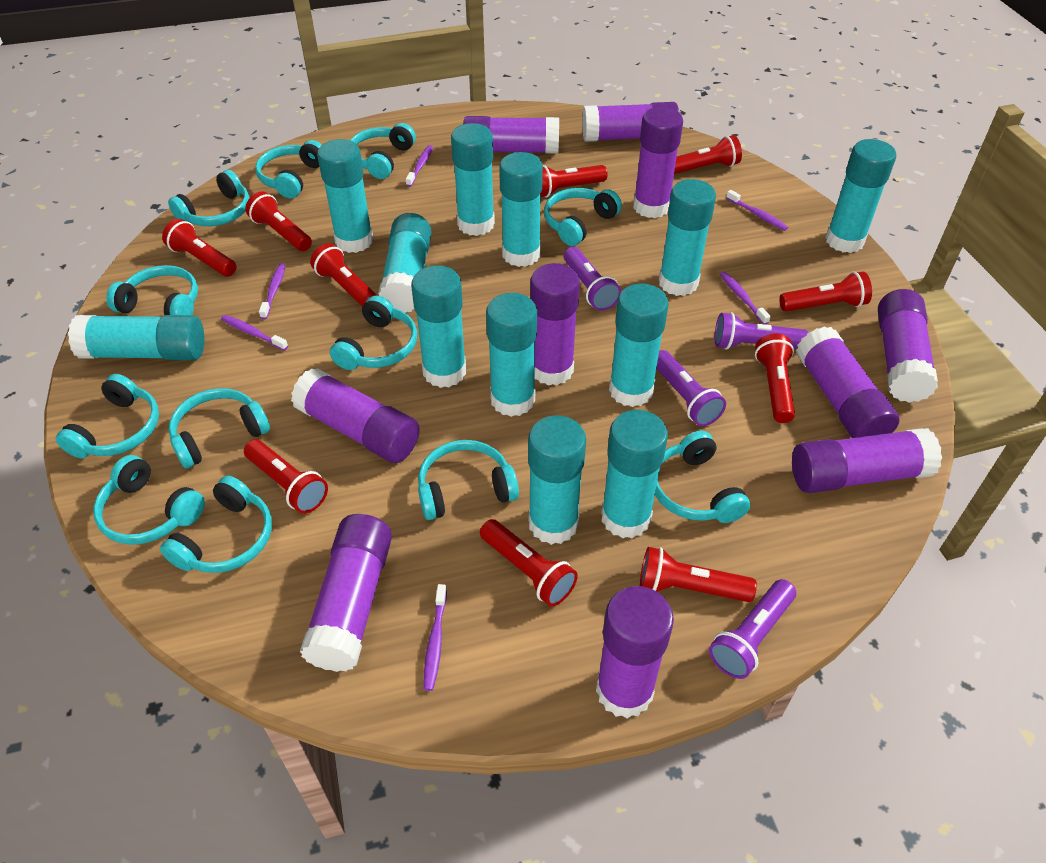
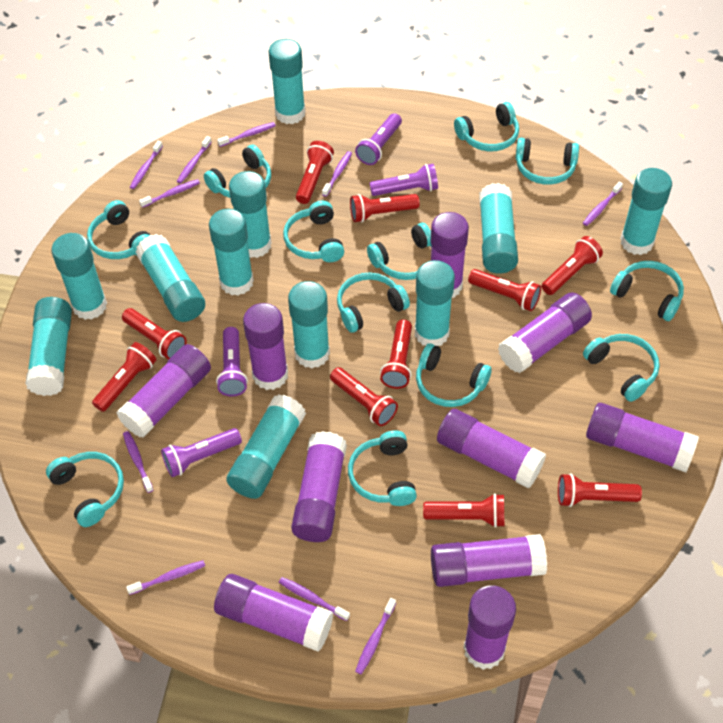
purple toothbrush: 6 -> 10
turquoise glue stick: 12 -> 11

